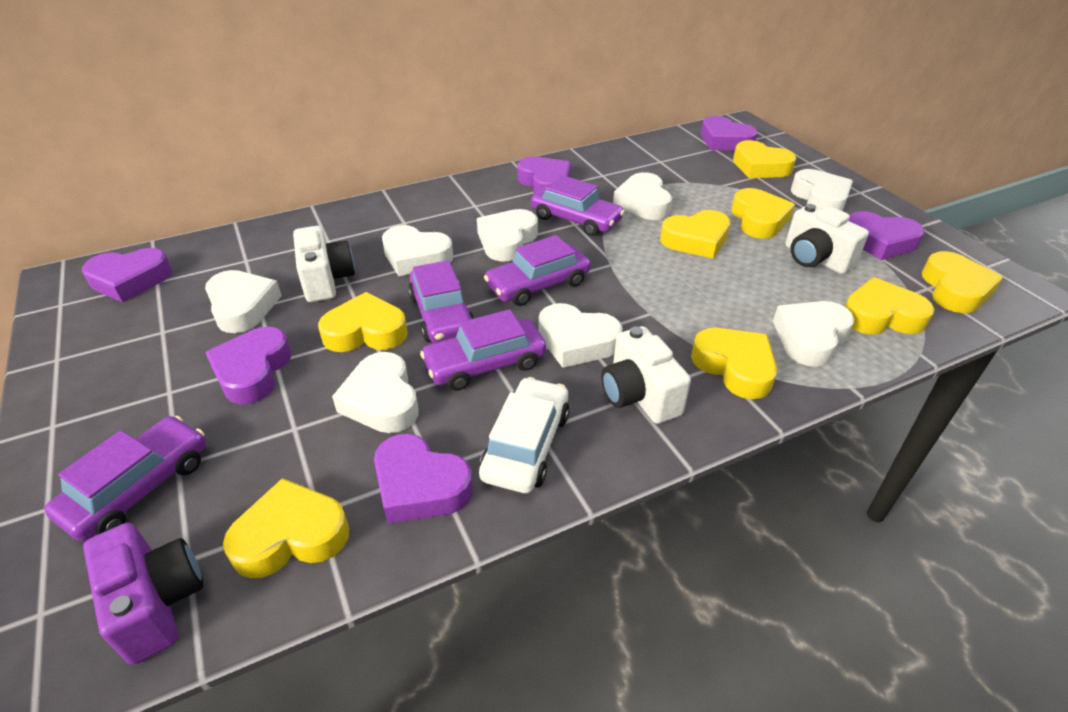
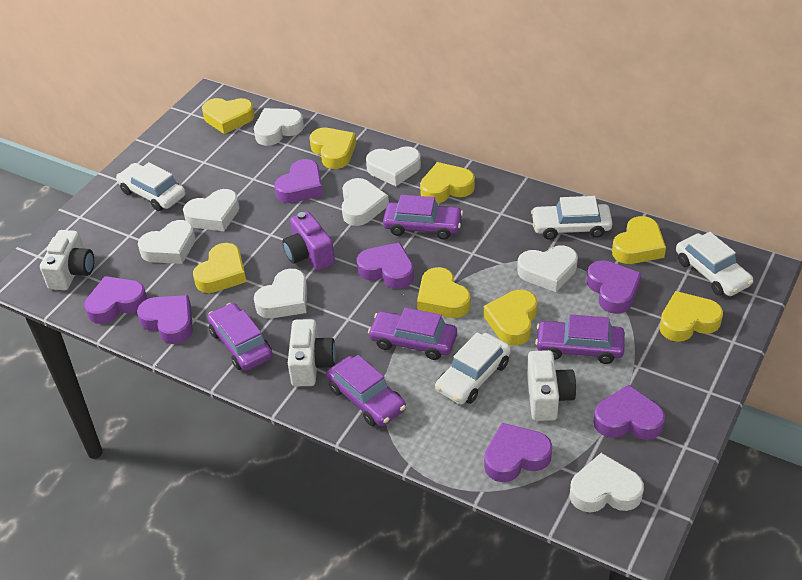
purple heart: 6 -> 7
white car: 1 -> 4

